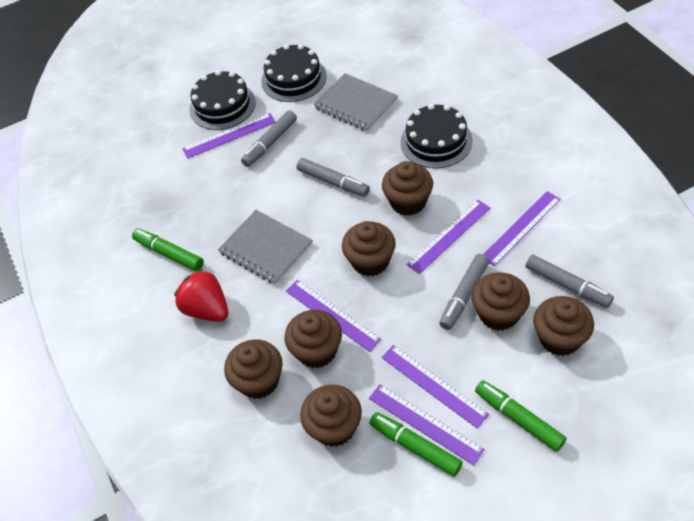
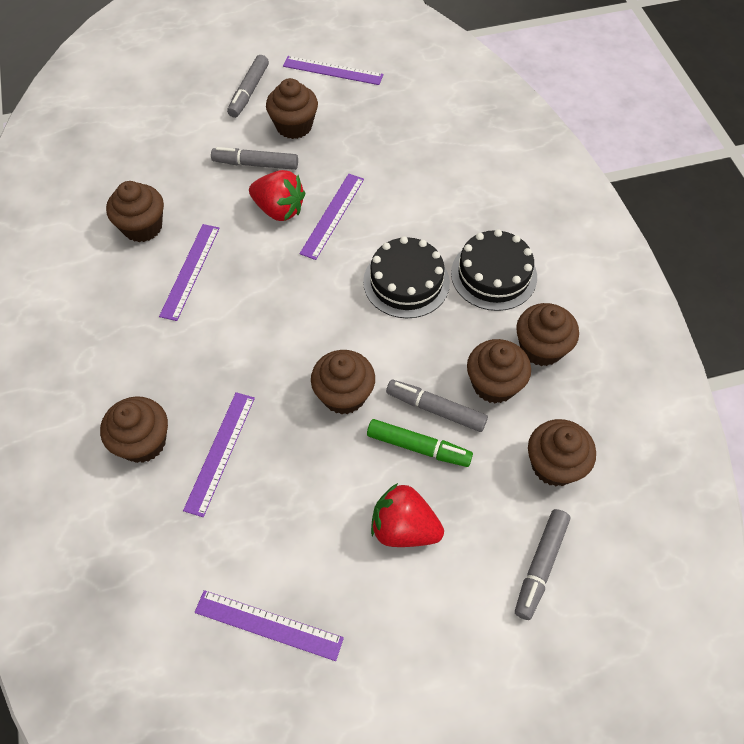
black cake: 3 -> 2
green marker: 3 -> 1
grey notebook: 2 -> 0
purple ruler: 6 -> 5
red strawberry: 1 -> 2

